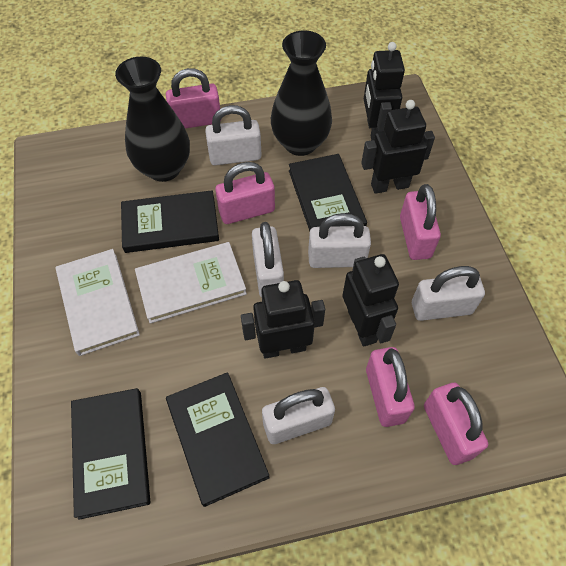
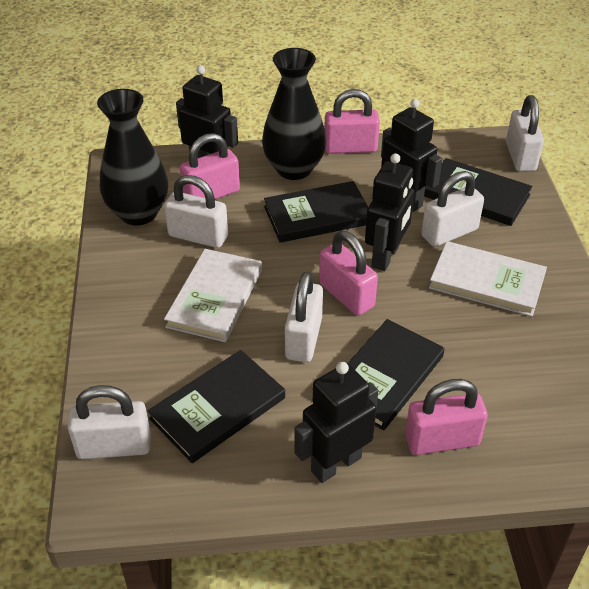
pink padlock: 5 -> 4

